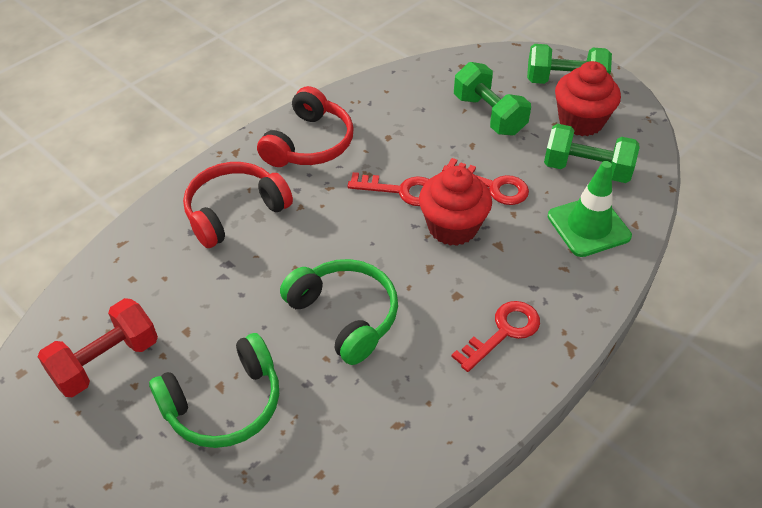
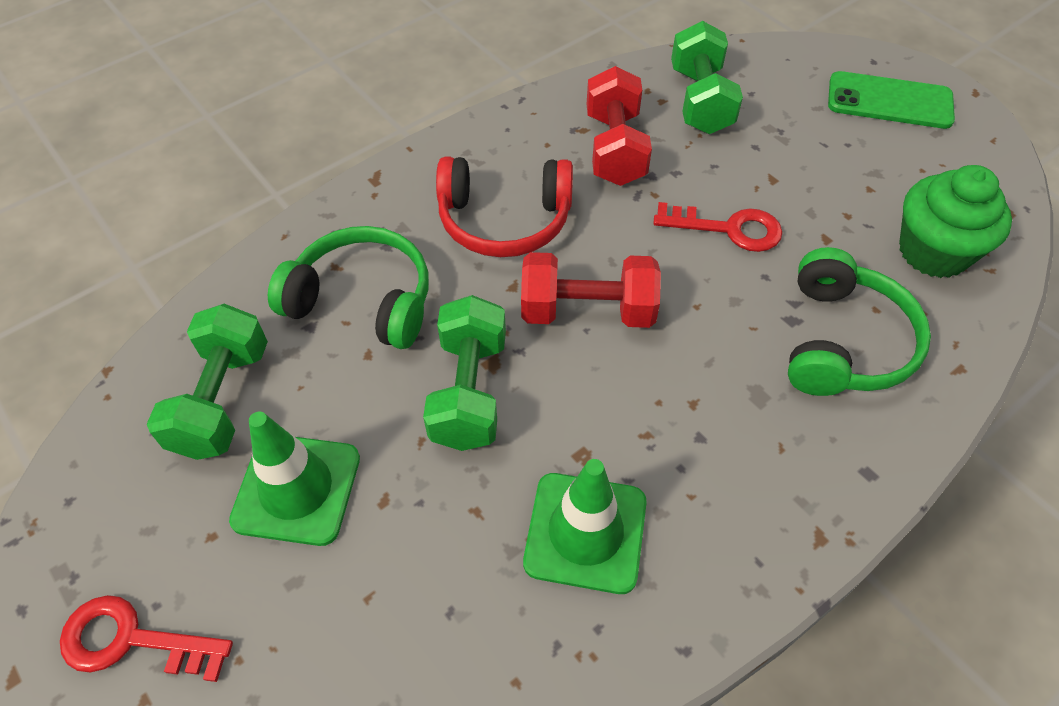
green cupcake: 0 -> 1
green phone: 0 -> 1
green traffic cone: 1 -> 2
red cupcake: 2 -> 0
red dumbbell: 1 -> 2
red headphones: 2 -> 1
red key: 3 -> 2

